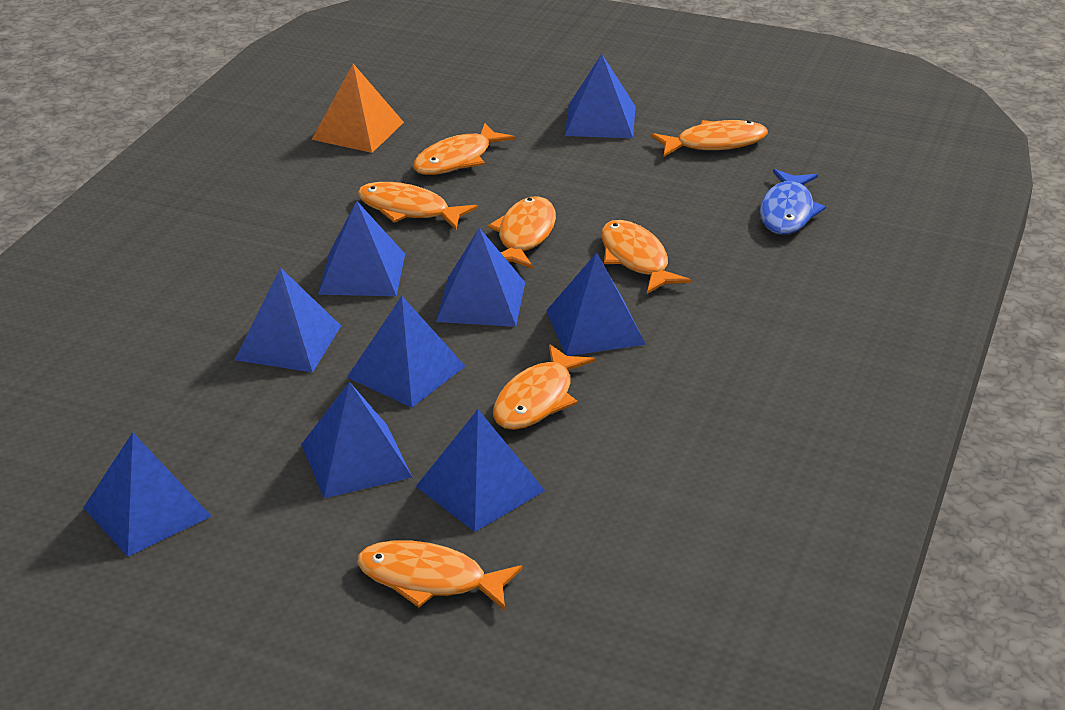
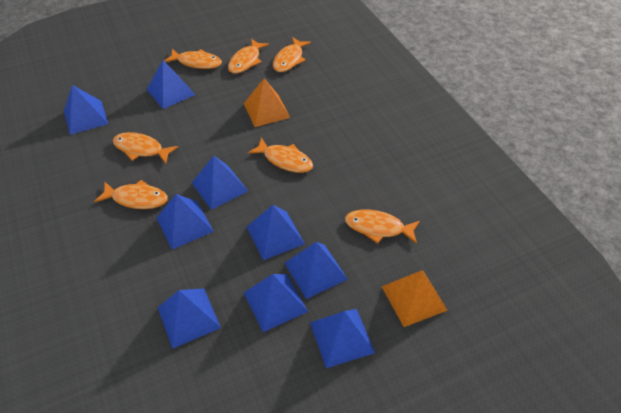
blue fish: 1 -> 0
orange pyramid: 1 -> 2

